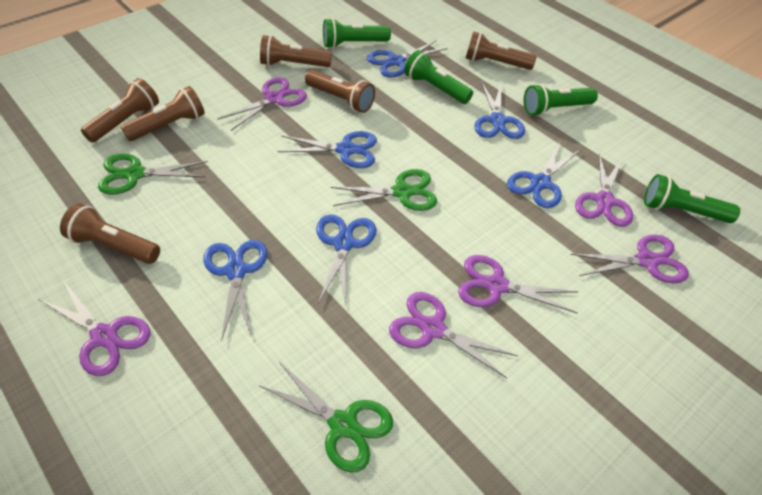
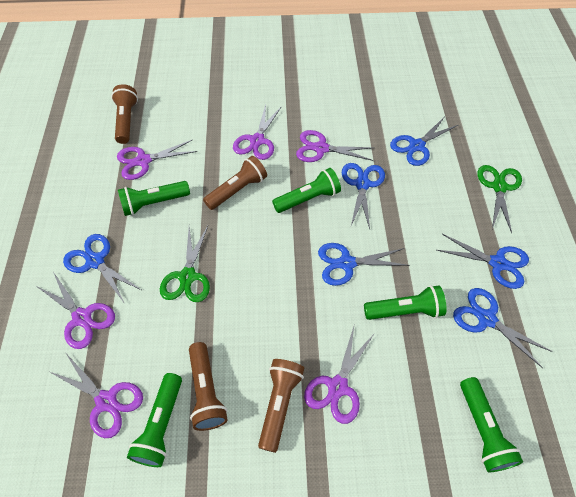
brown flashlight: 6 -> 4
green flashlight: 4 -> 5
green scissors: 3 -> 2

